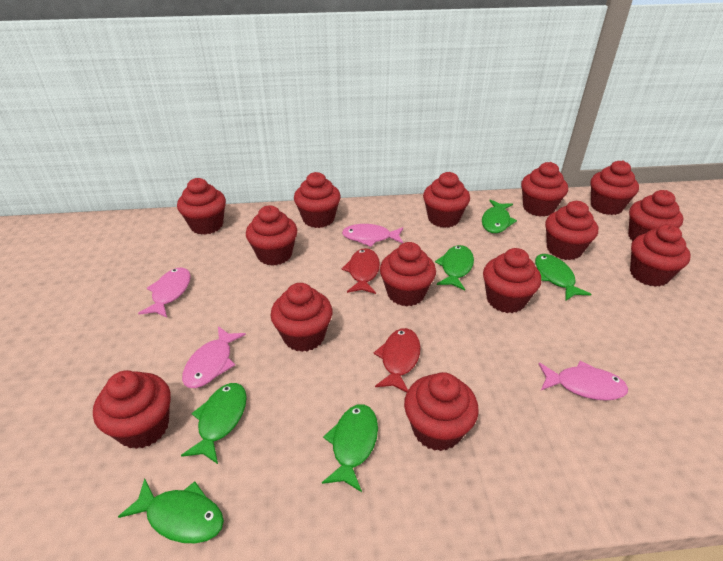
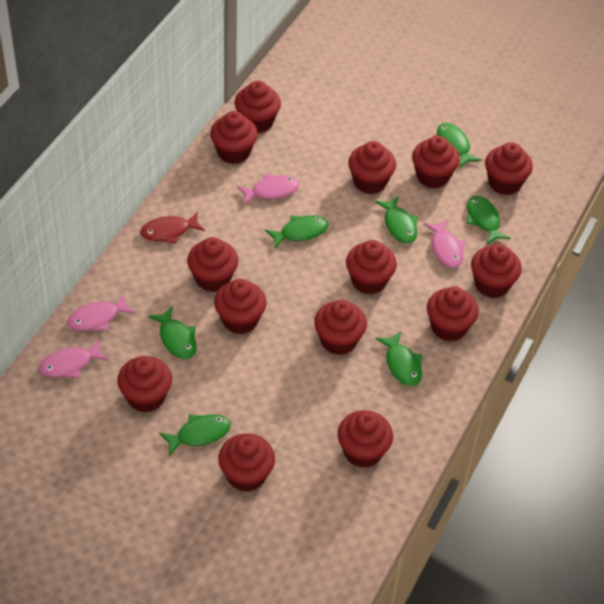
green fish: 6 -> 7
red fish: 2 -> 1

